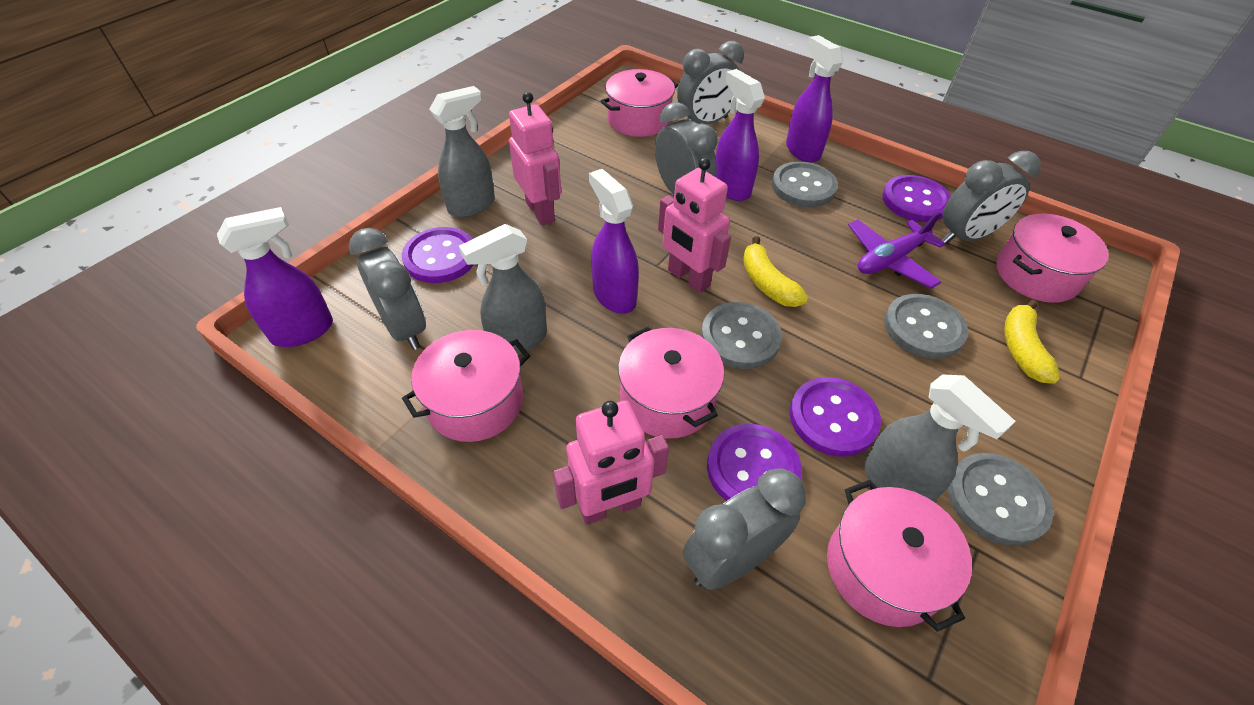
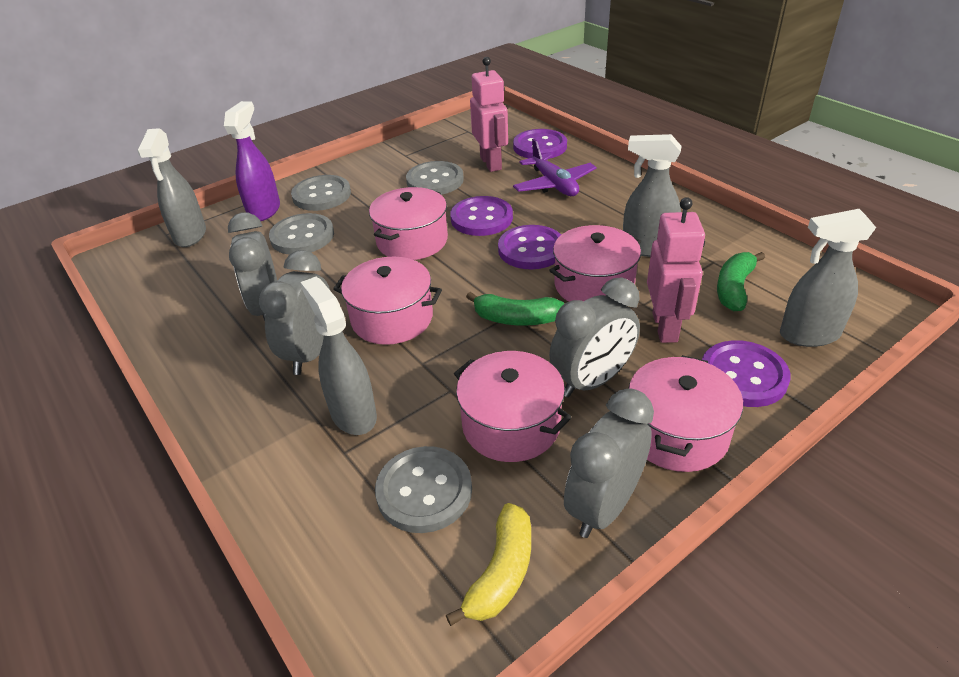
green banana: 0 -> 2
grey clock: 5 -> 4
grey spray bottle: 3 -> 4
pink robot: 3 -> 2
purple spray bottle: 4 -> 1
yellow banana: 2 -> 1

